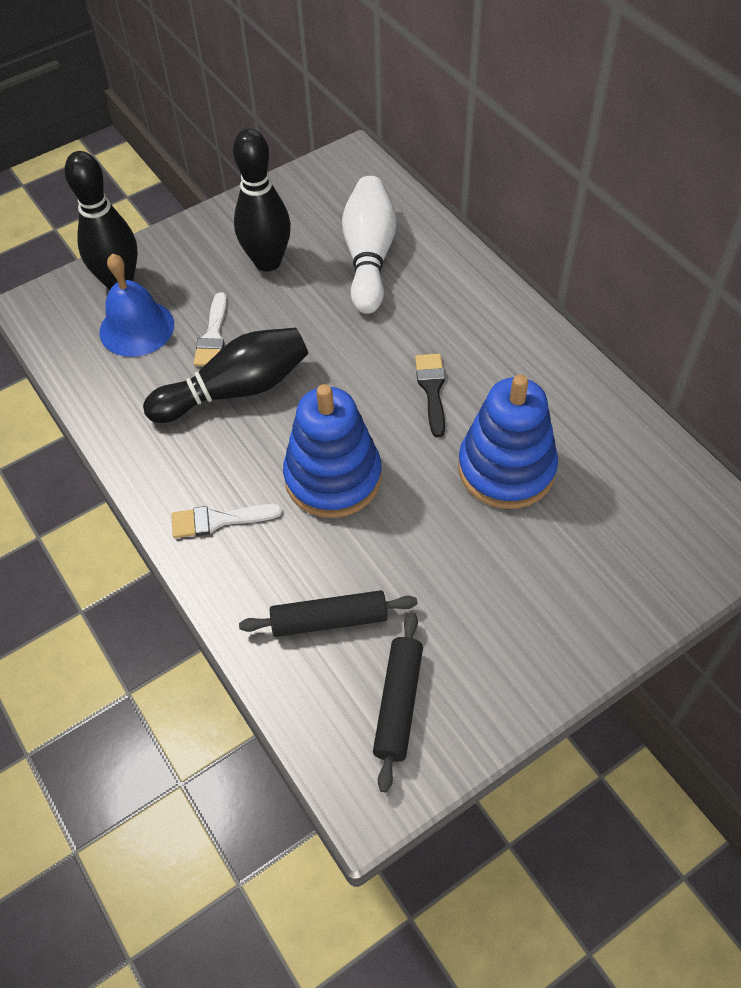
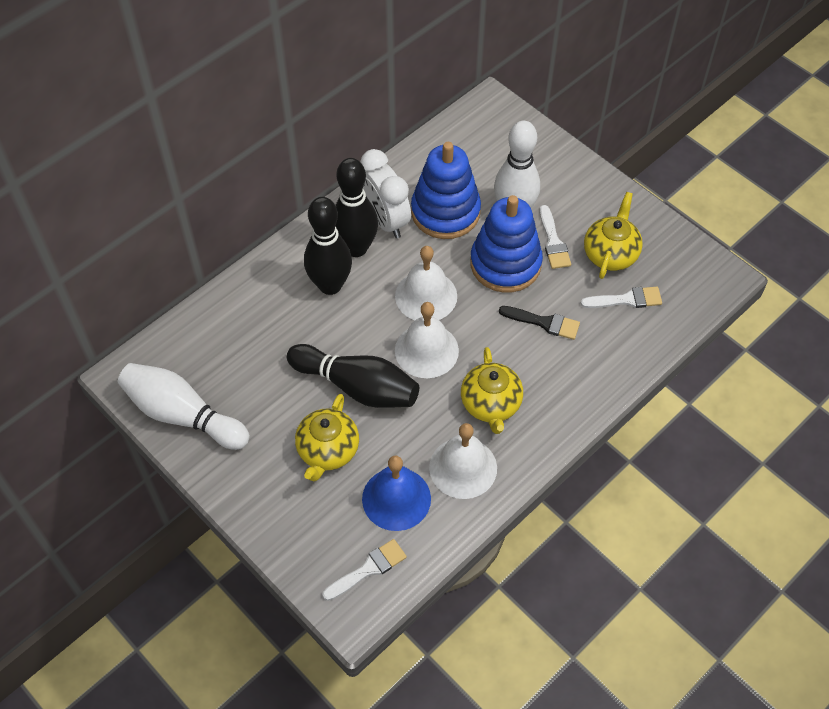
black rolling pin: 2 -> 0
white bell: 0 -> 3
white bowling pin: 1 -> 2
white brush: 2 -> 3
white clock: 0 -> 1
yellow teapot: 0 -> 3

